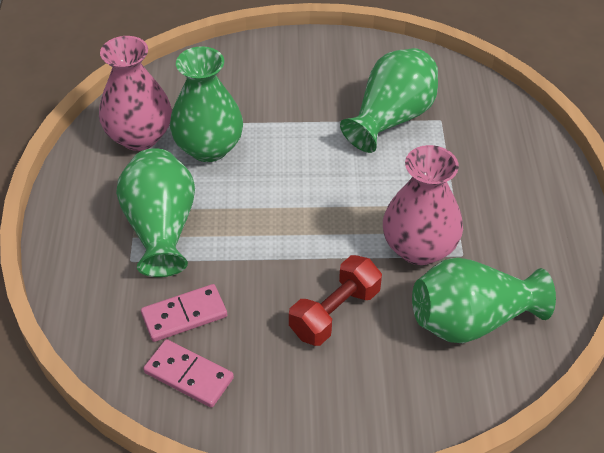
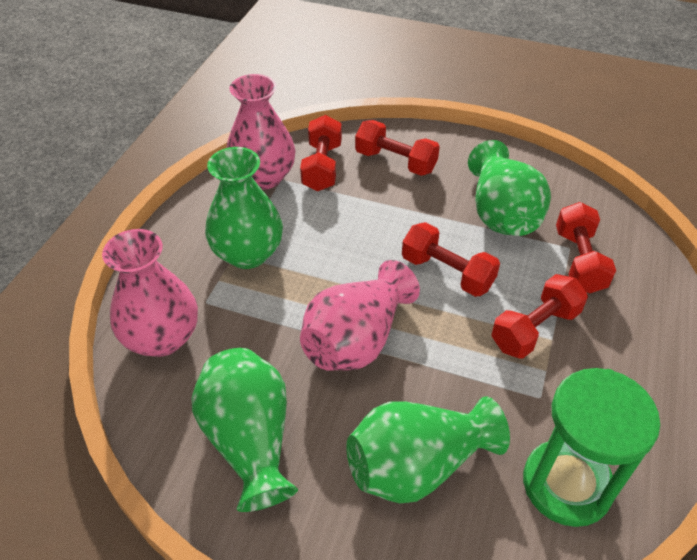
green hourglass: 0 -> 1
pink domino: 2 -> 0
pink vase: 2 -> 3
red dumbbell: 1 -> 5

